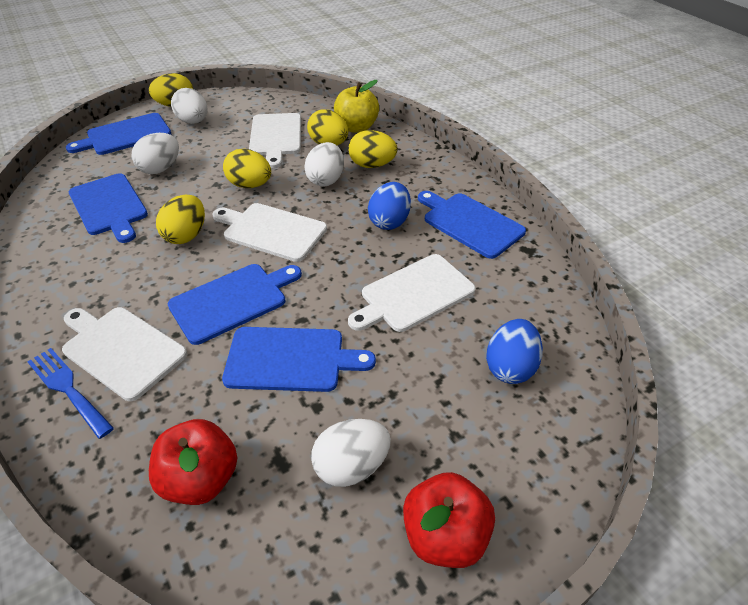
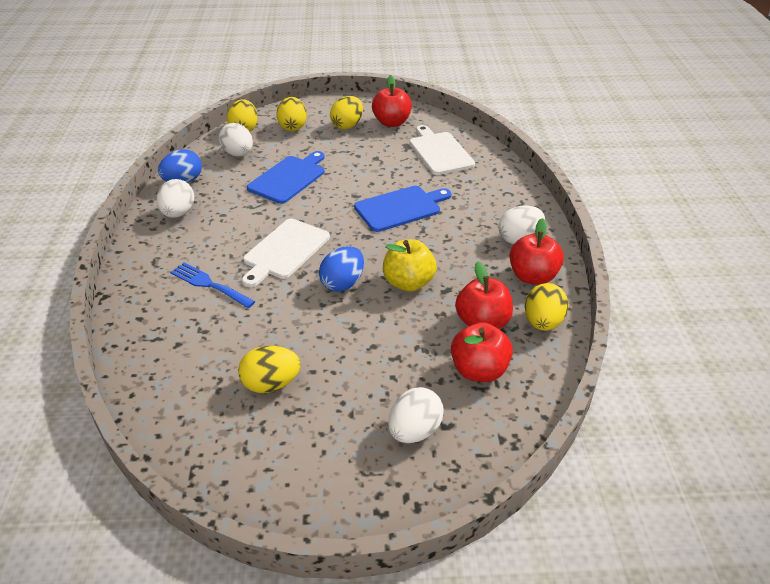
blue cutting board: 5 -> 2
red apple: 2 -> 4
white cutting board: 4 -> 2

